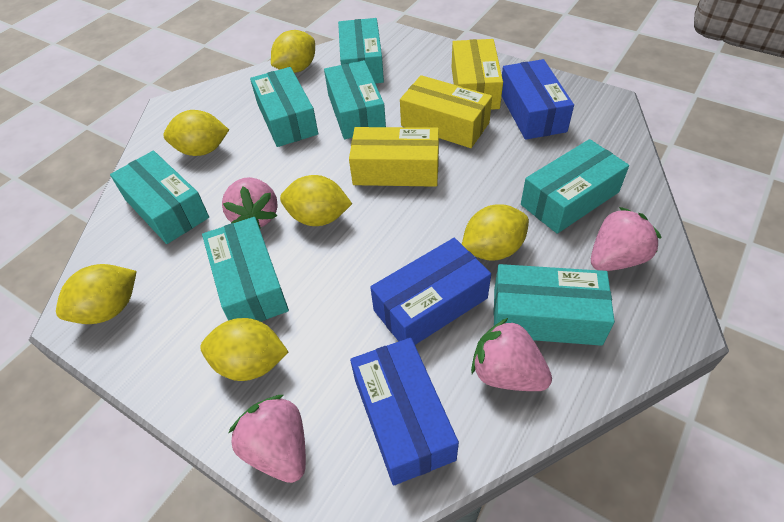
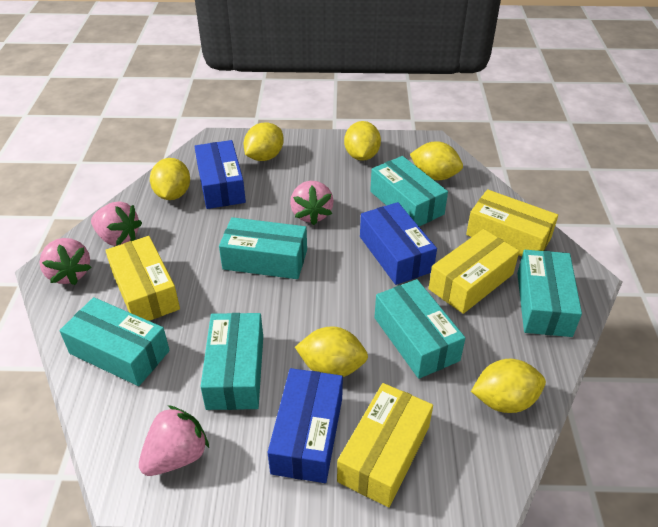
turquoise box: 7 -> 6
yellow box: 3 -> 4

